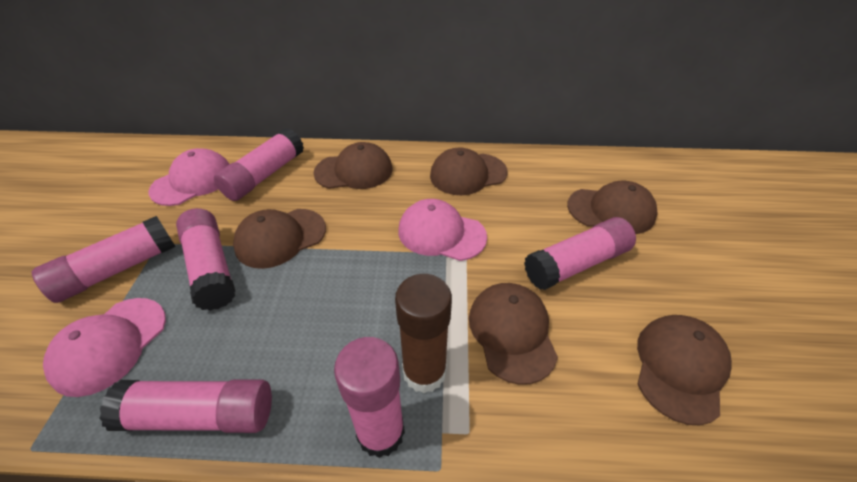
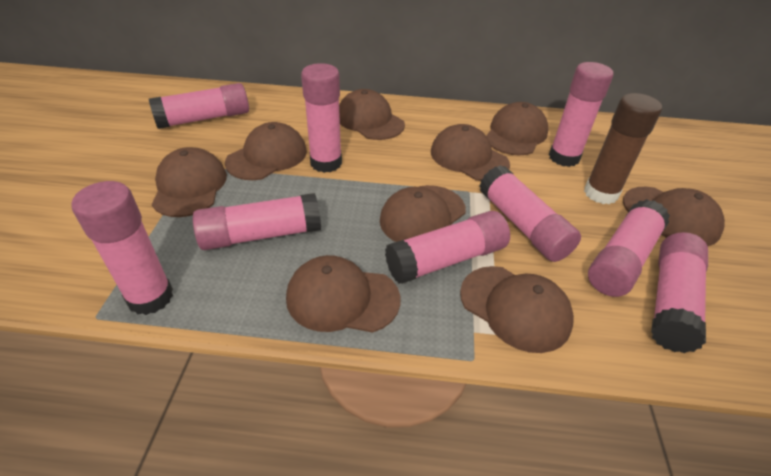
brown cap: 6 -> 9
pink cap: 3 -> 0
pink glue stick: 6 -> 9

